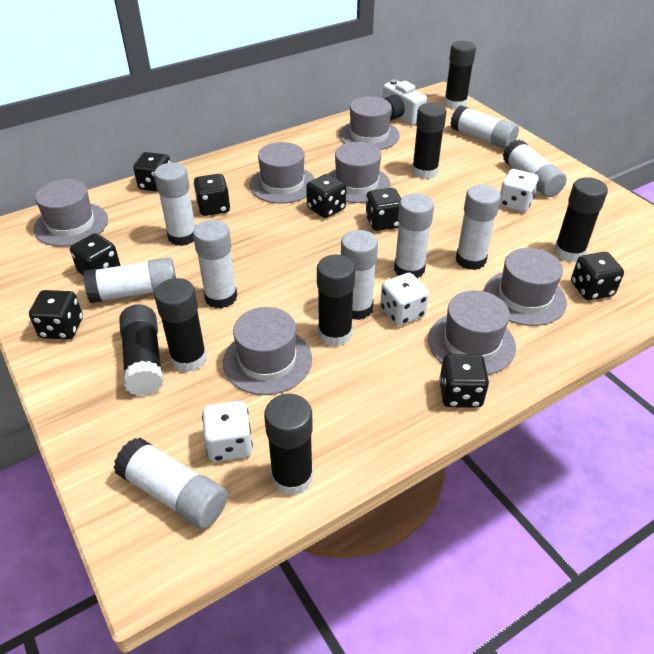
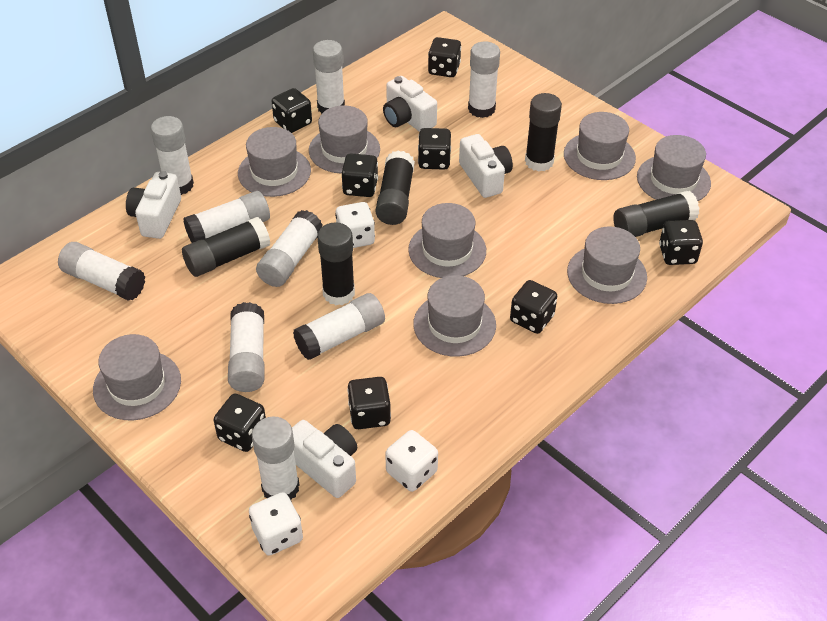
black glue stick: 7 -> 5
grey hat: 7 -> 8
white camera: 1 -> 4

